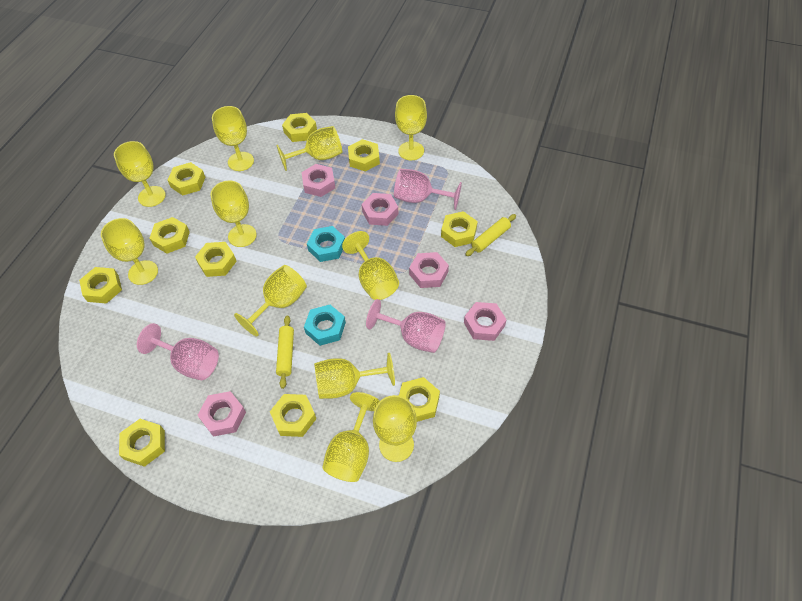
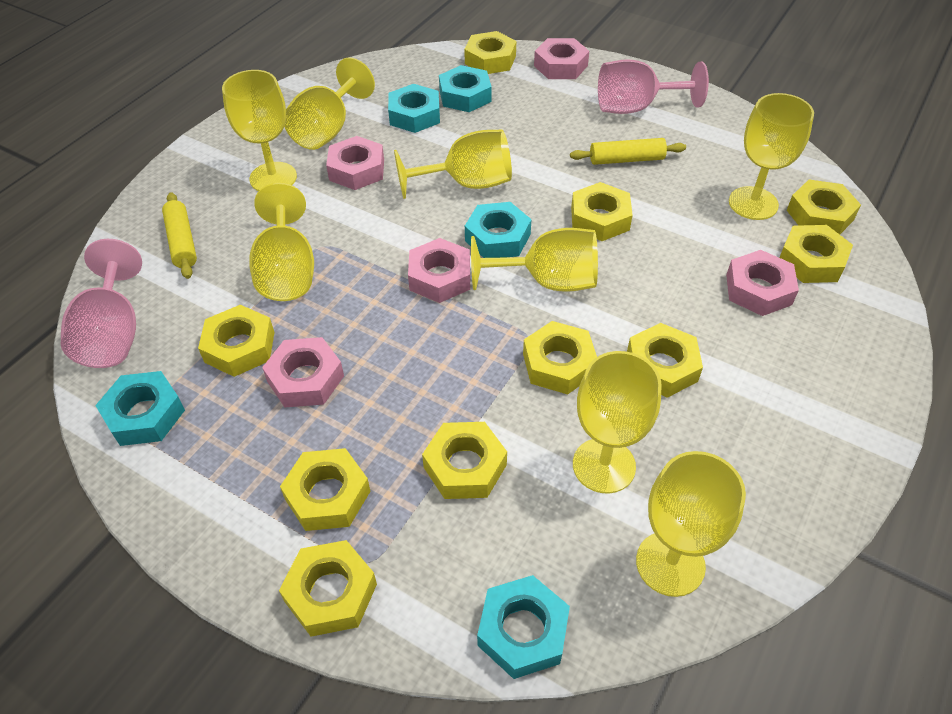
pink goblet: 3 -> 2
turquoise nut: 2 -> 5
yellow goblet: 11 -> 8

